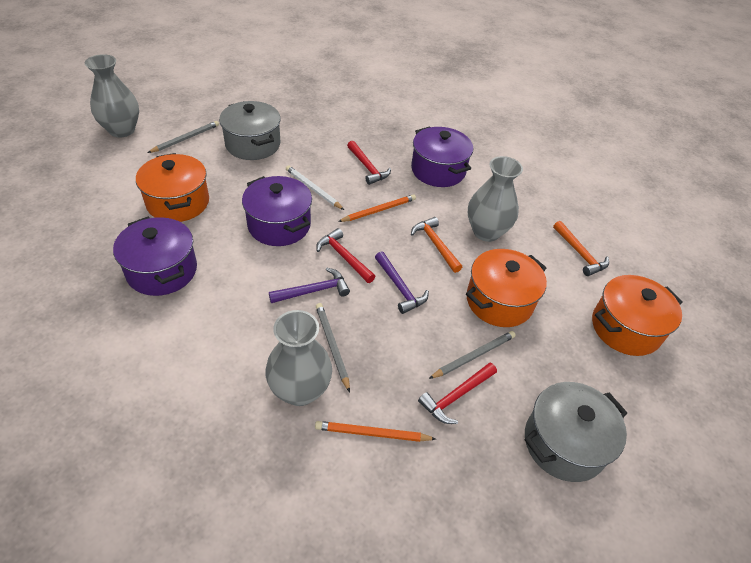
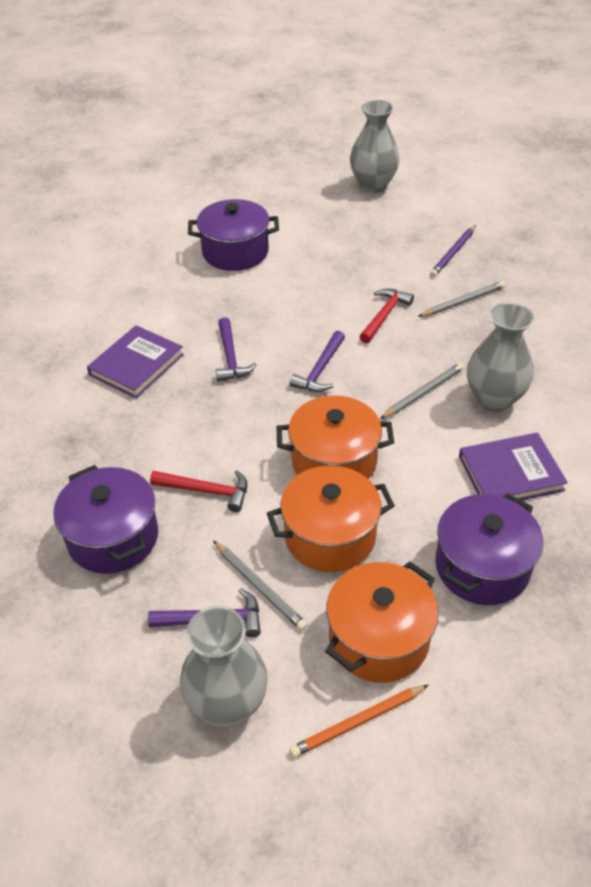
grey pot: 2 -> 0
orange hammer: 2 -> 0
orange pencil: 2 -> 1
purple book: 0 -> 2
purple hammer: 2 -> 3
purple pencil: 0 -> 1
red hammer: 3 -> 2
white pencil: 1 -> 0

